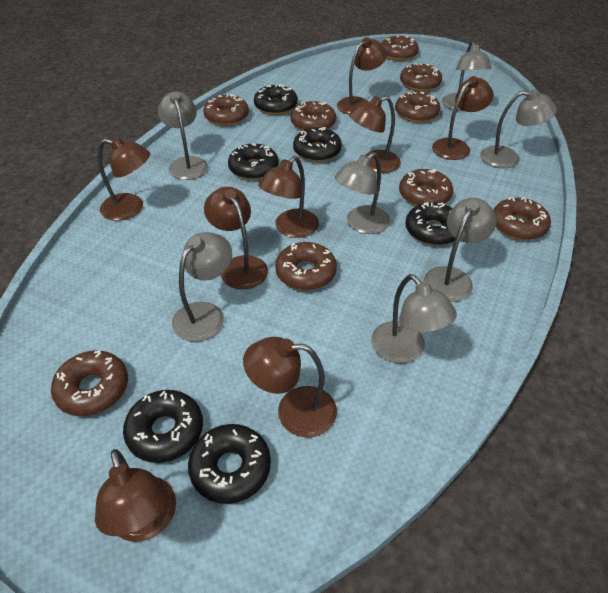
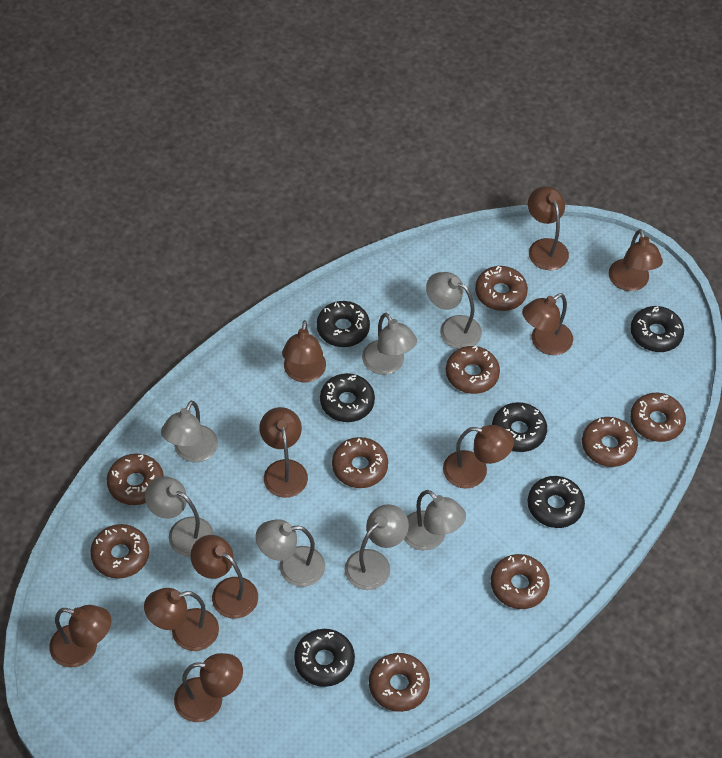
brown lamp: 8 -> 10

